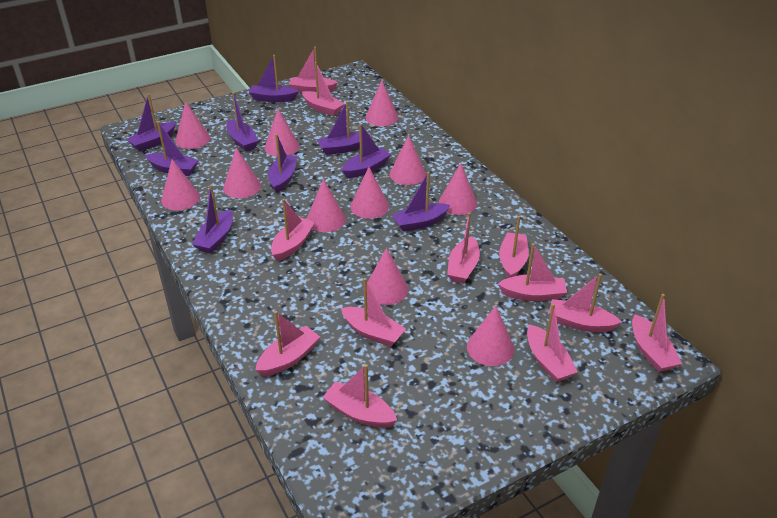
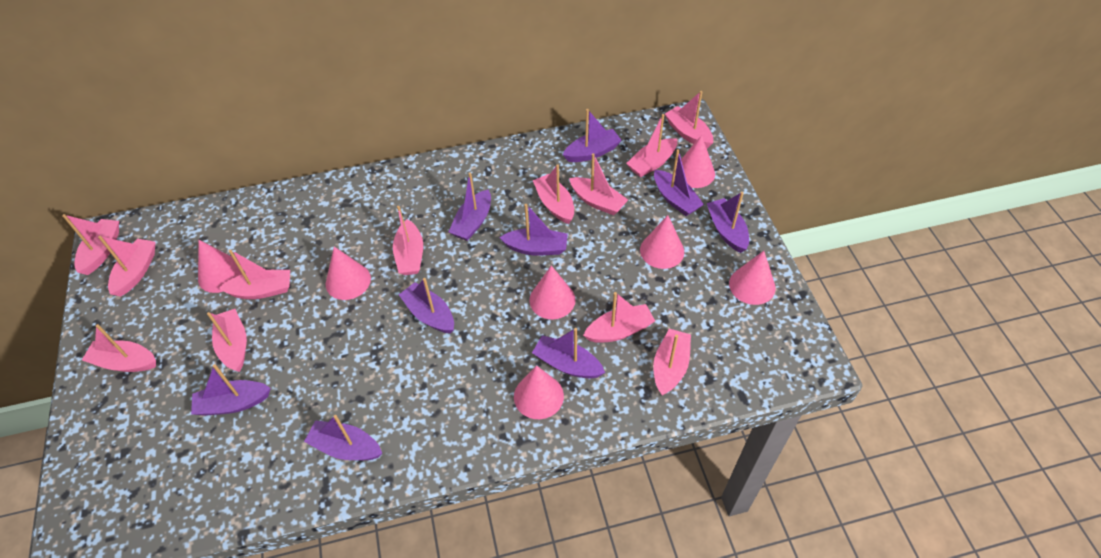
pink cone: 11 -> 7

